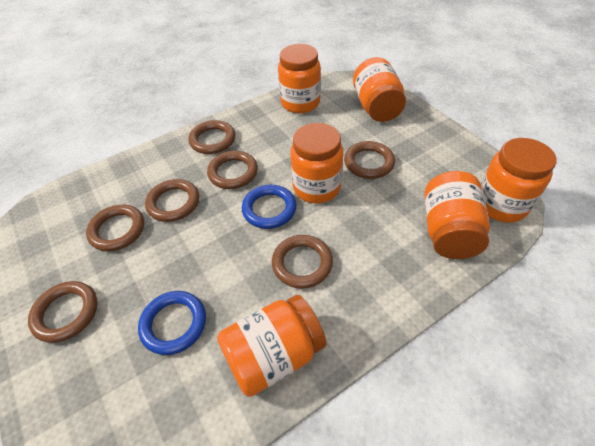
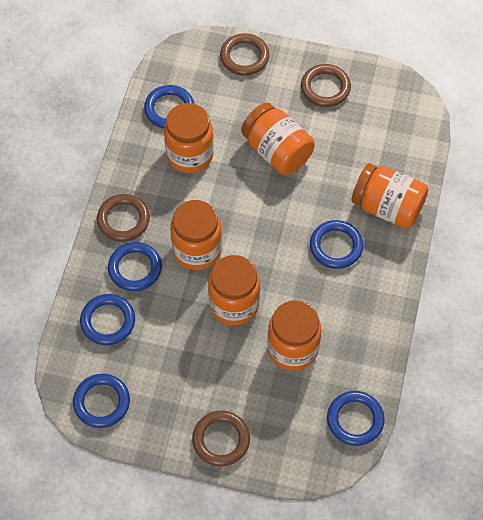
blue ring: 2 -> 6
brown ring: 7 -> 4

